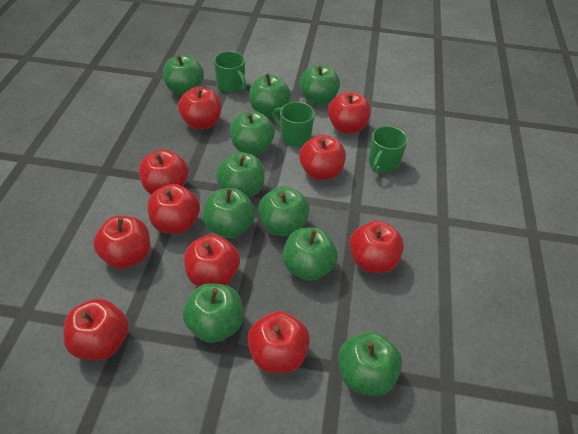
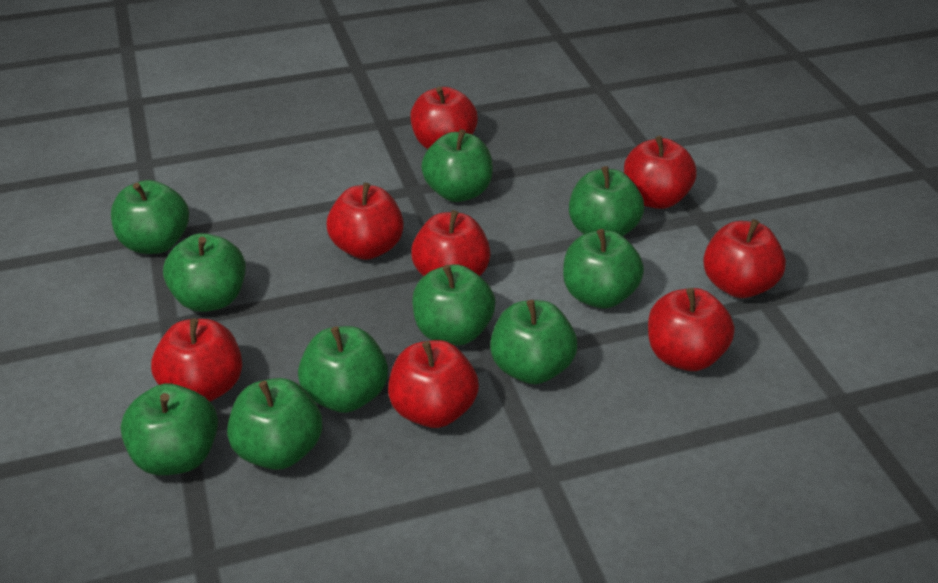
green mug: 3 -> 0
red apple: 10 -> 8

